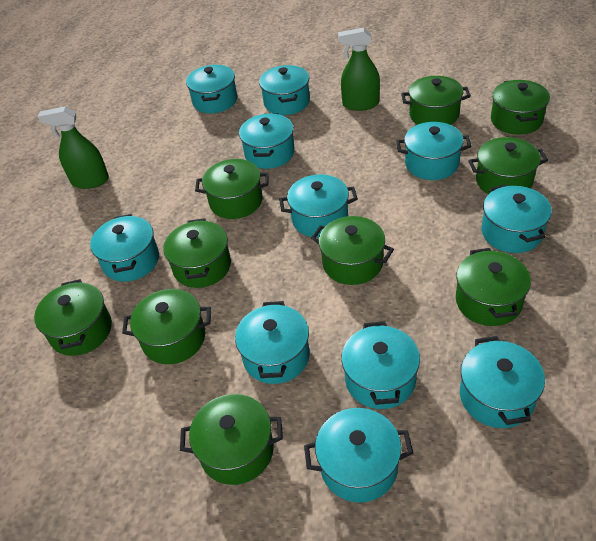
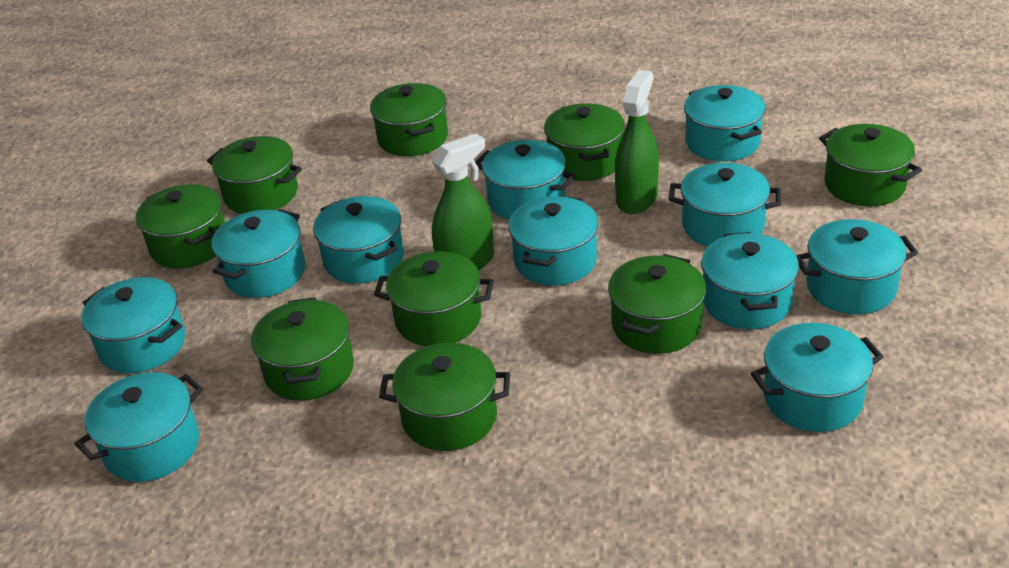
green pot: 10 -> 9

